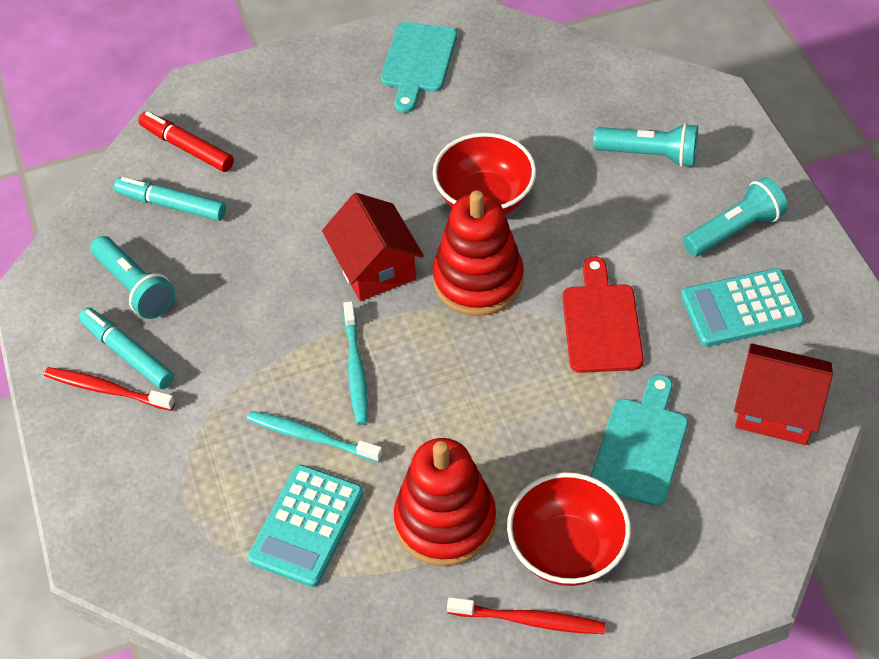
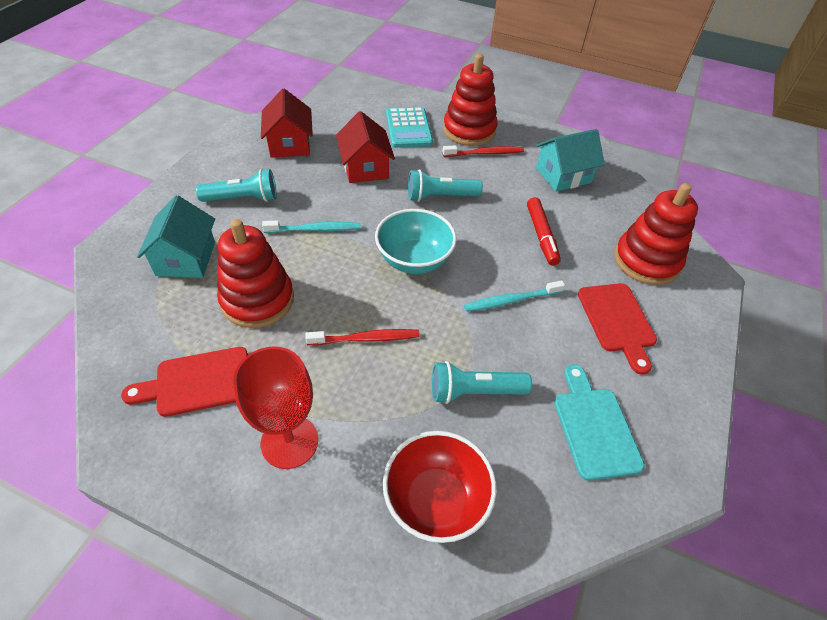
red bowl: 2 -> 1
red cutting board: 1 -> 2
red goblet: 0 -> 1
red stacking toy: 2 -> 3
turquoise bowl: 0 -> 1
turquoise calculator: 2 -> 1
turquoise cutting board: 2 -> 1
turquoise house: 0 -> 2
turquoise marker: 2 -> 0

